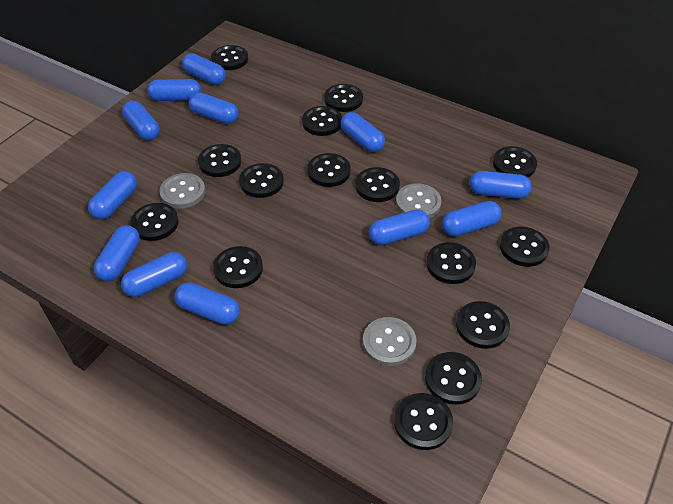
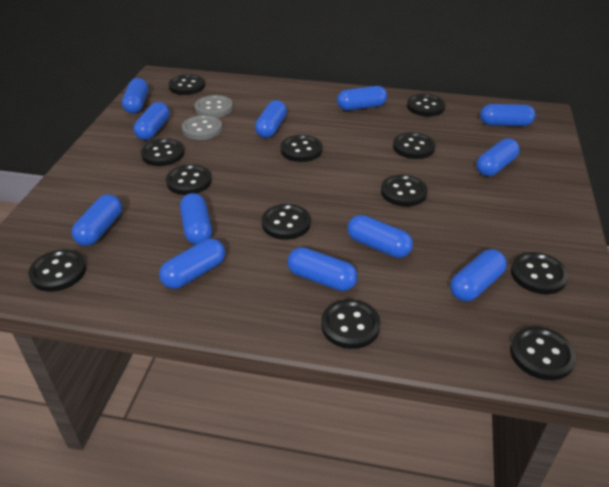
black button: 15 -> 12
grey button: 3 -> 2

